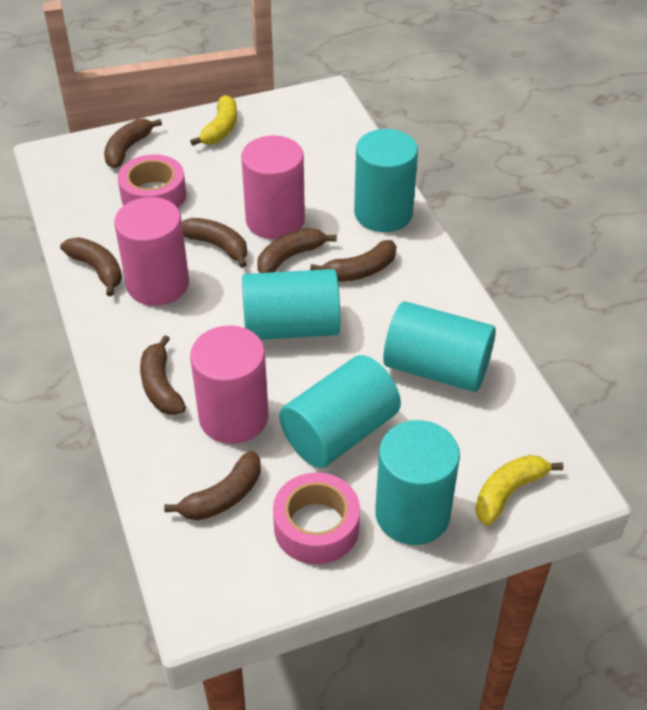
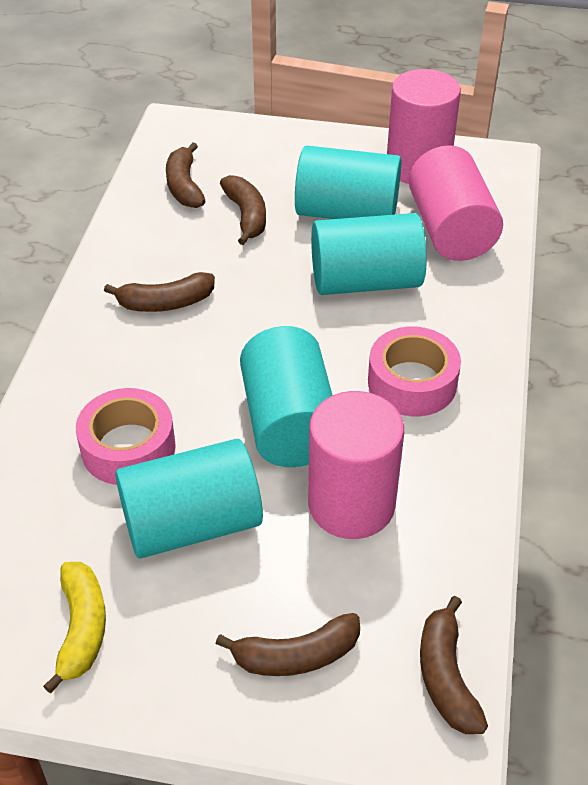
brown banana: 7 -> 5
turquoise cylinder: 5 -> 4
yellow banana: 2 -> 1

